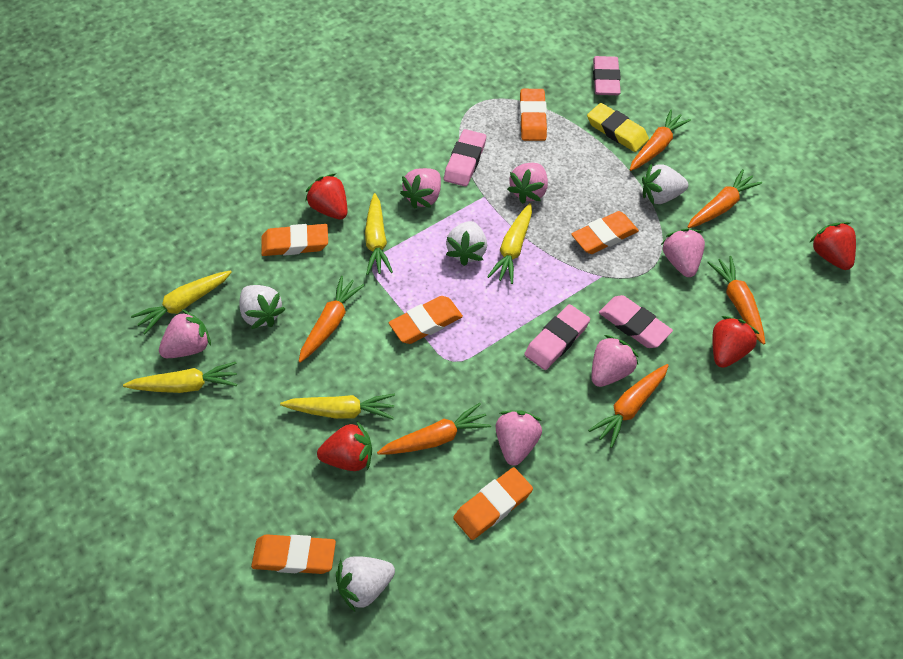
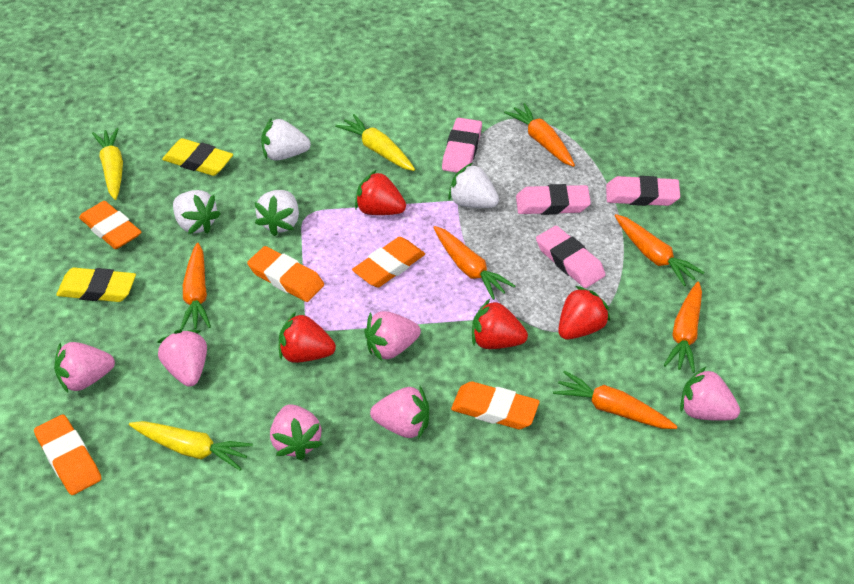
orange eraser: 6 -> 5
yellow carrot: 5 -> 3
yellow eraser: 1 -> 2

